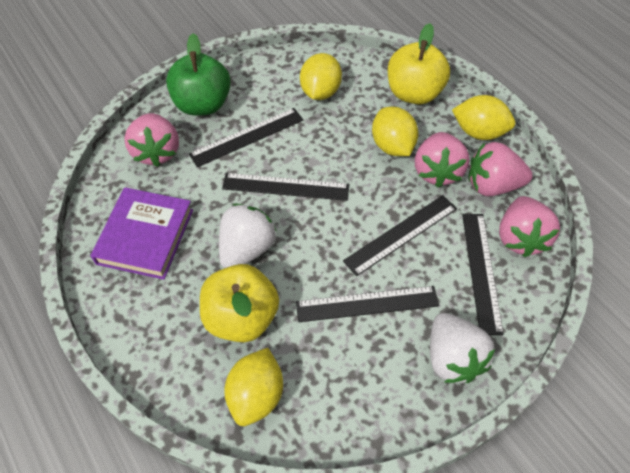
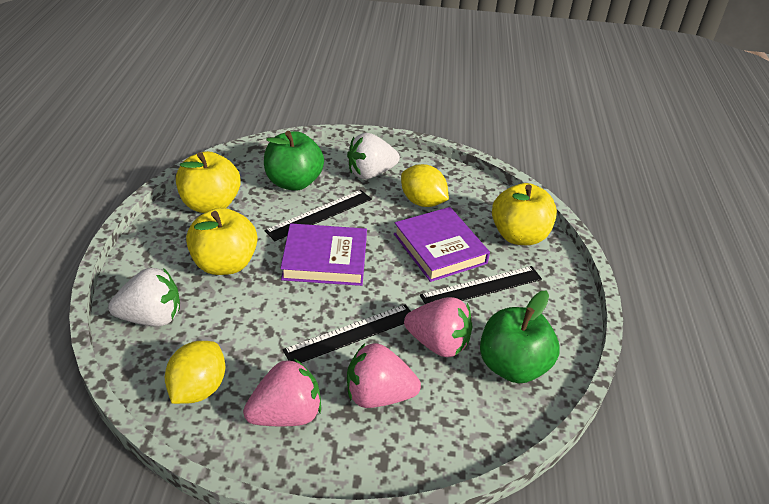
black ruler: 5 -> 3
green apple: 1 -> 2
pink strawberry: 4 -> 3
purple book: 1 -> 2
yellow apple: 2 -> 3
yellow lemon: 4 -> 2

